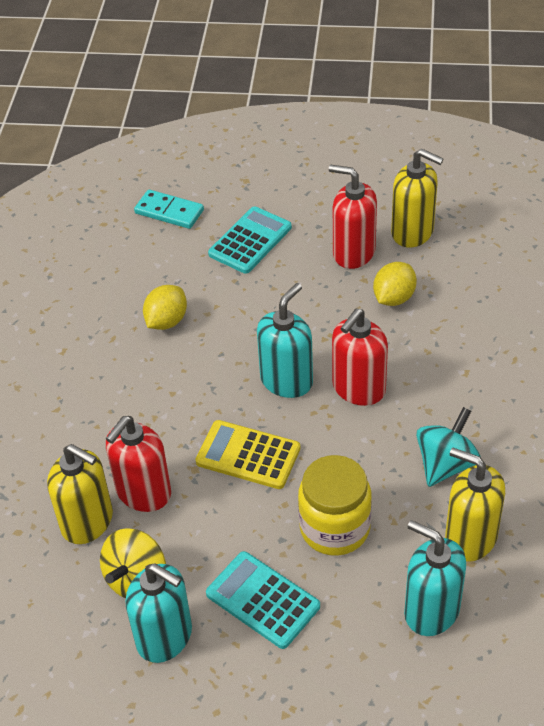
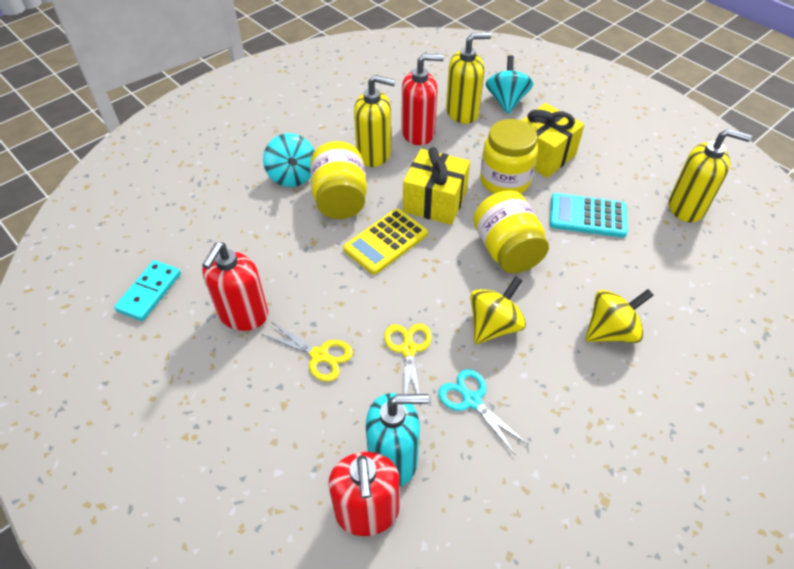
turquoise calculator: 2 -> 1
turquoise scissors: 0 -> 1
turquoise soap dispenser: 3 -> 1
turquoise spinning top: 1 -> 2
yellow gift: 0 -> 2
yellow jar: 1 -> 3
yellow lemon: 2 -> 0
yellow scissors: 0 -> 2
yellow spinning top: 1 -> 2

